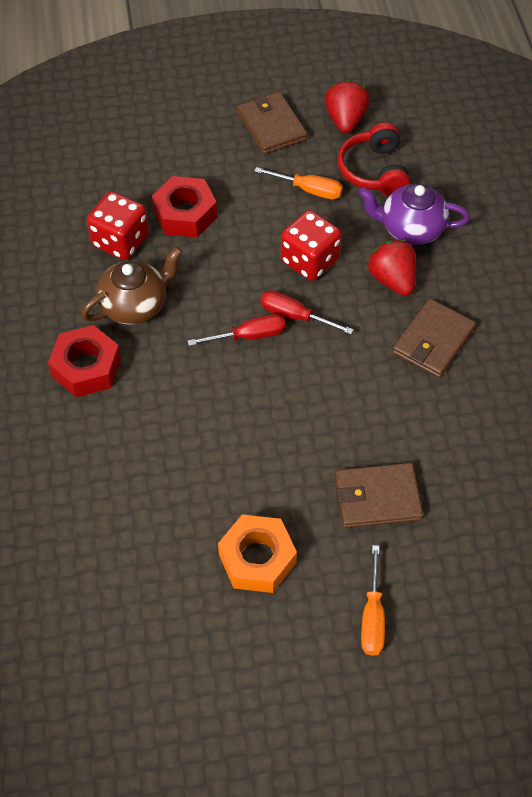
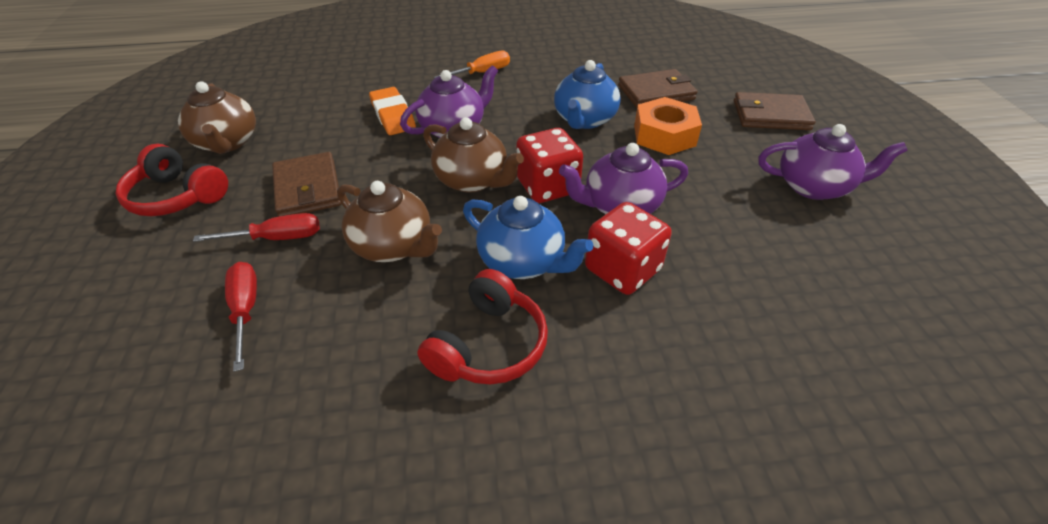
blue teapot: 0 -> 2
brown teapot: 1 -> 3
orange eraser: 0 -> 1
orange screwdriver: 2 -> 1
purple teapot: 1 -> 3
red headphones: 1 -> 2
red nut: 2 -> 0
red strawberry: 2 -> 0

